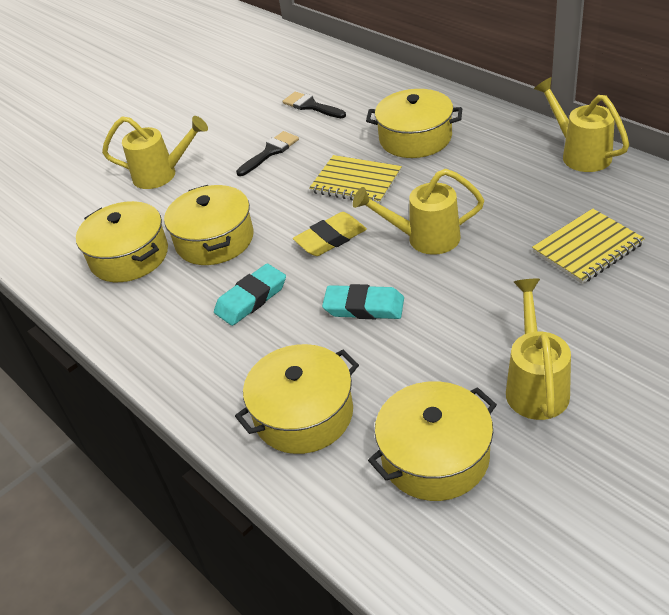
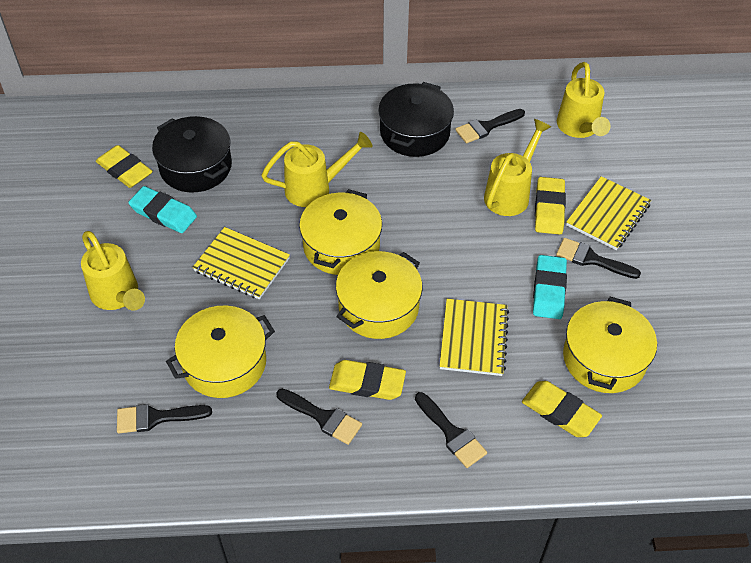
black brush: 2 -> 5
black pot: 0 -> 2
yellow eraser: 1 -> 4
yellow notebook: 2 -> 3
yellow pot: 5 -> 4

